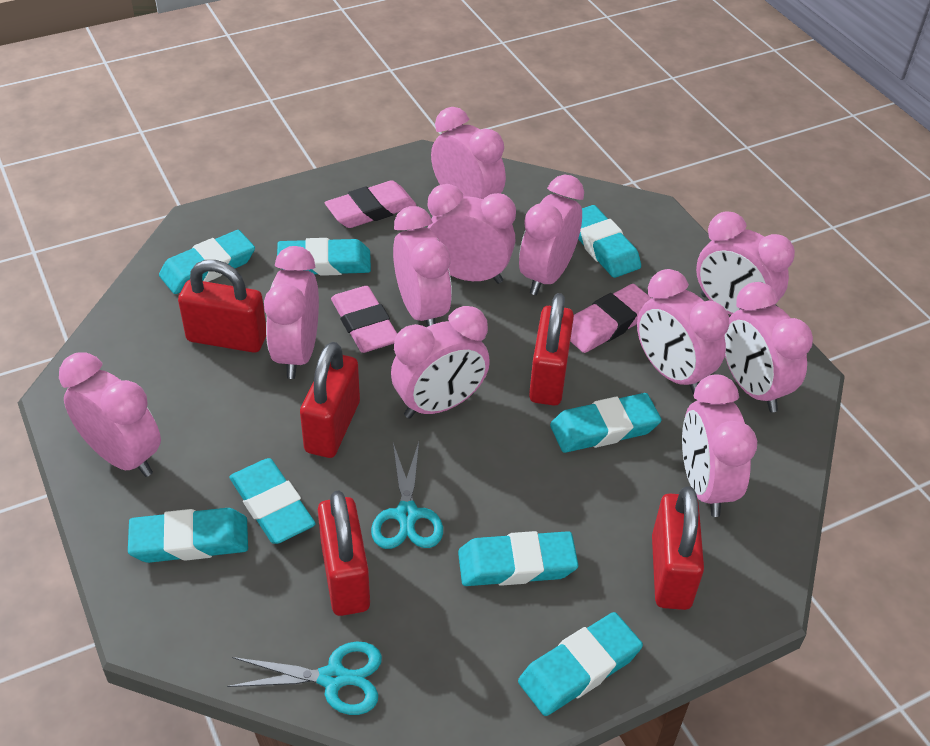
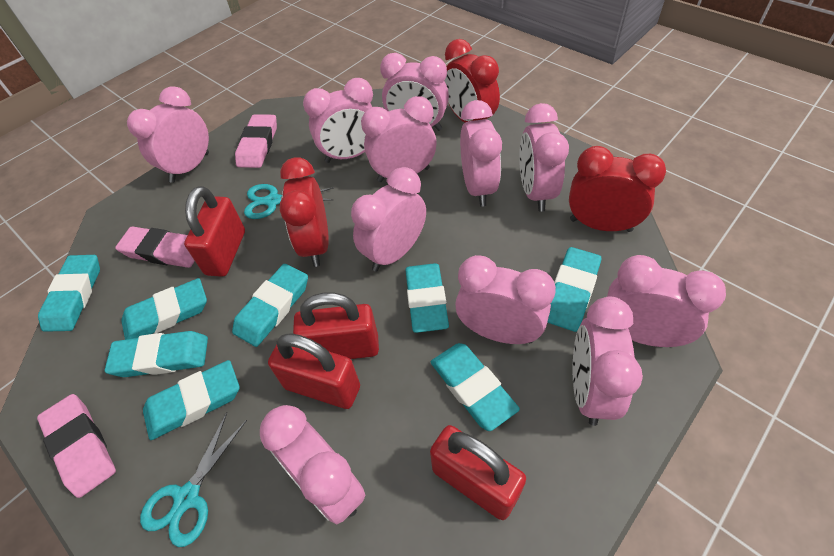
red clock: 0 -> 3
red padlock: 5 -> 4

